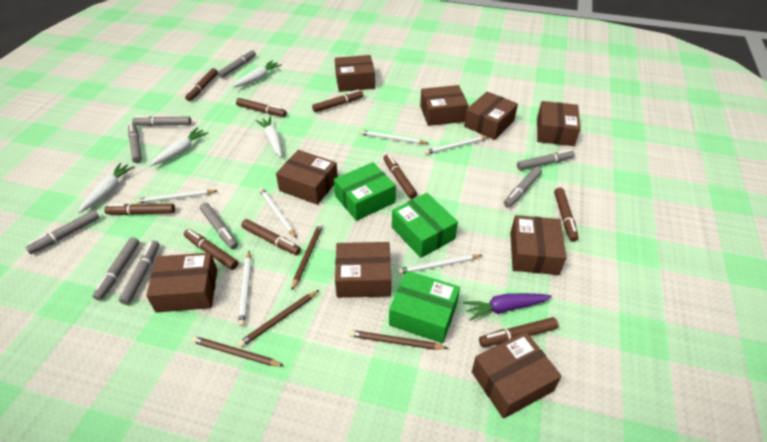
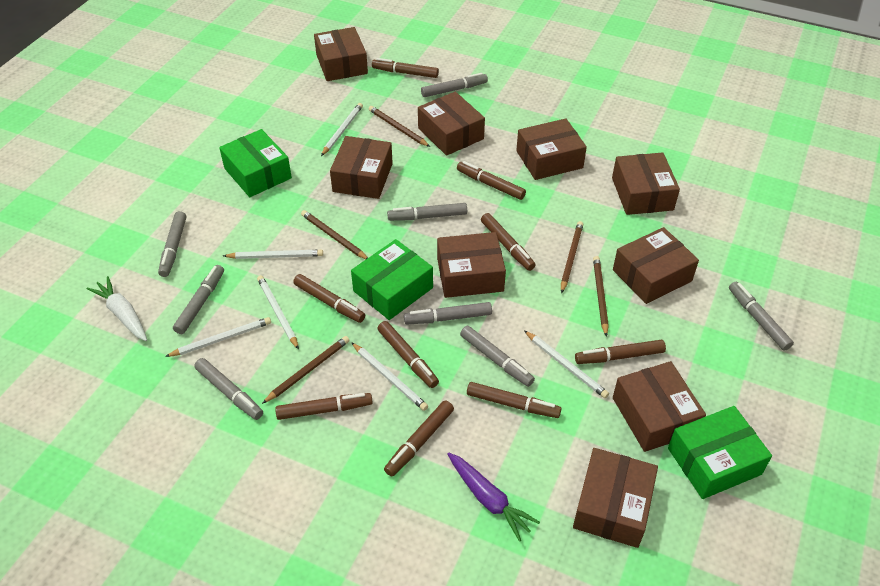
brown pencil: 4 -> 5
grey marker: 9 -> 8
white carrot: 4 -> 1

